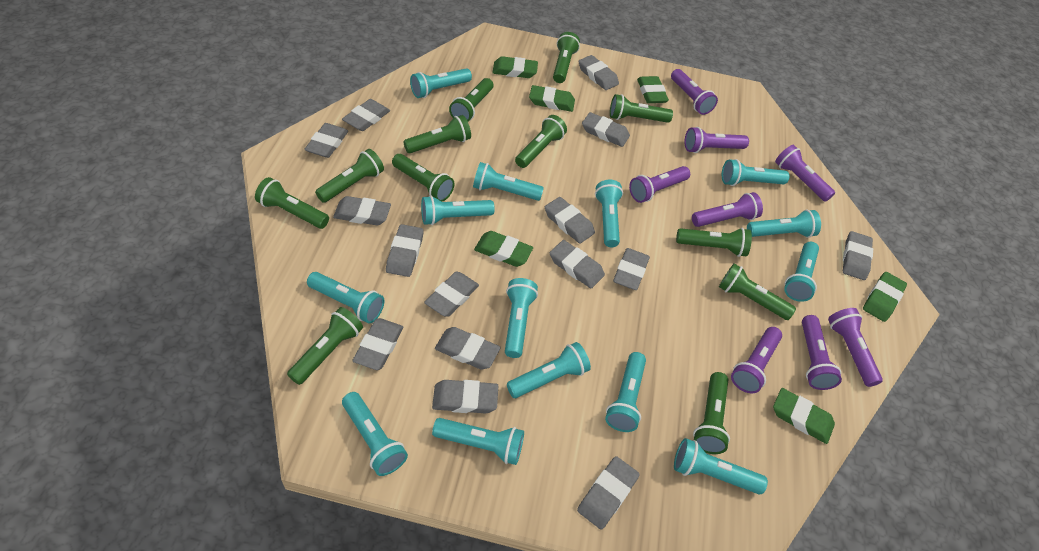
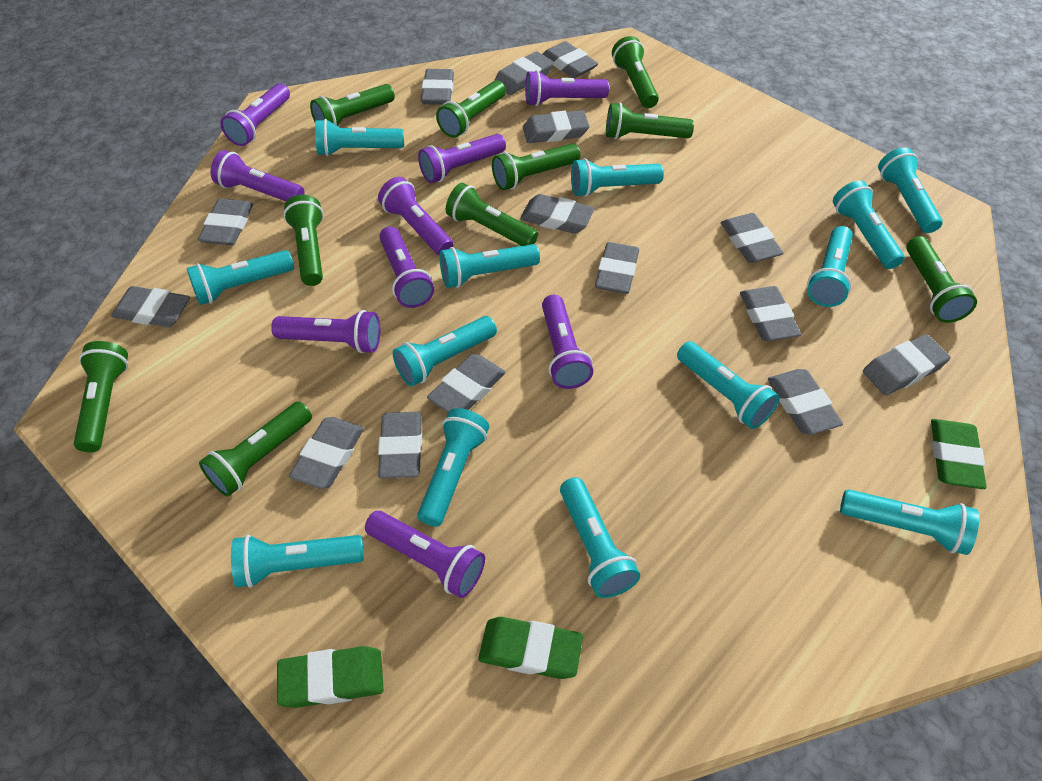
green eraser: 6 -> 3
green flashlight: 12 -> 10
purple flashlight: 8 -> 9
turquoise flashlight: 14 -> 13

